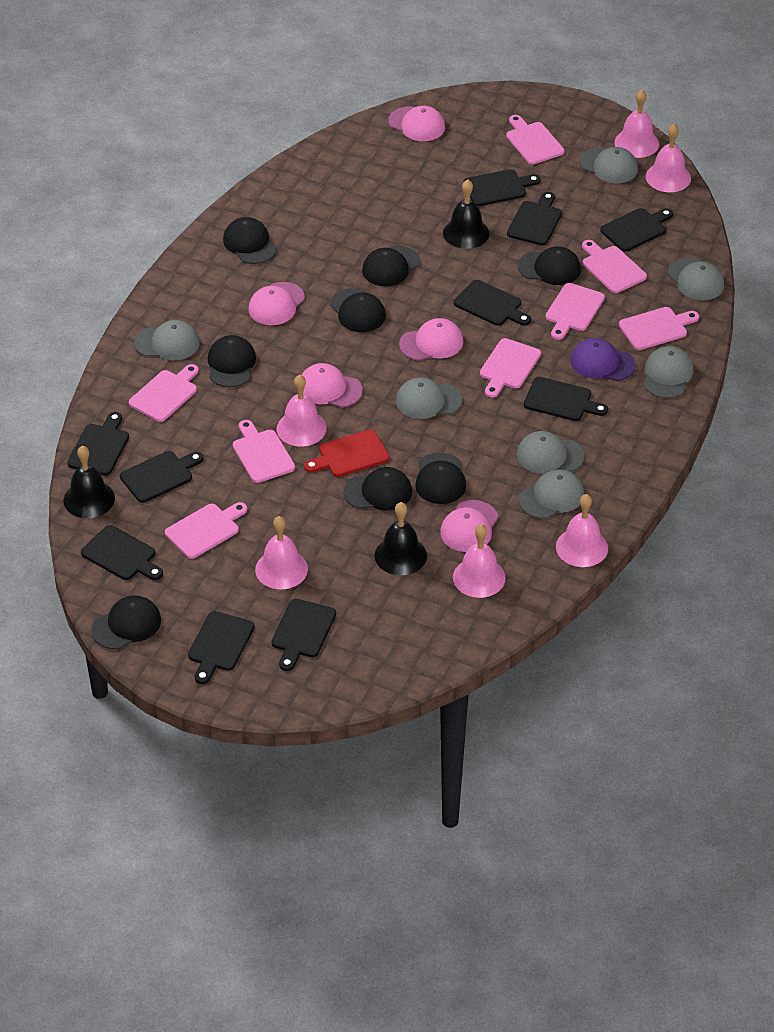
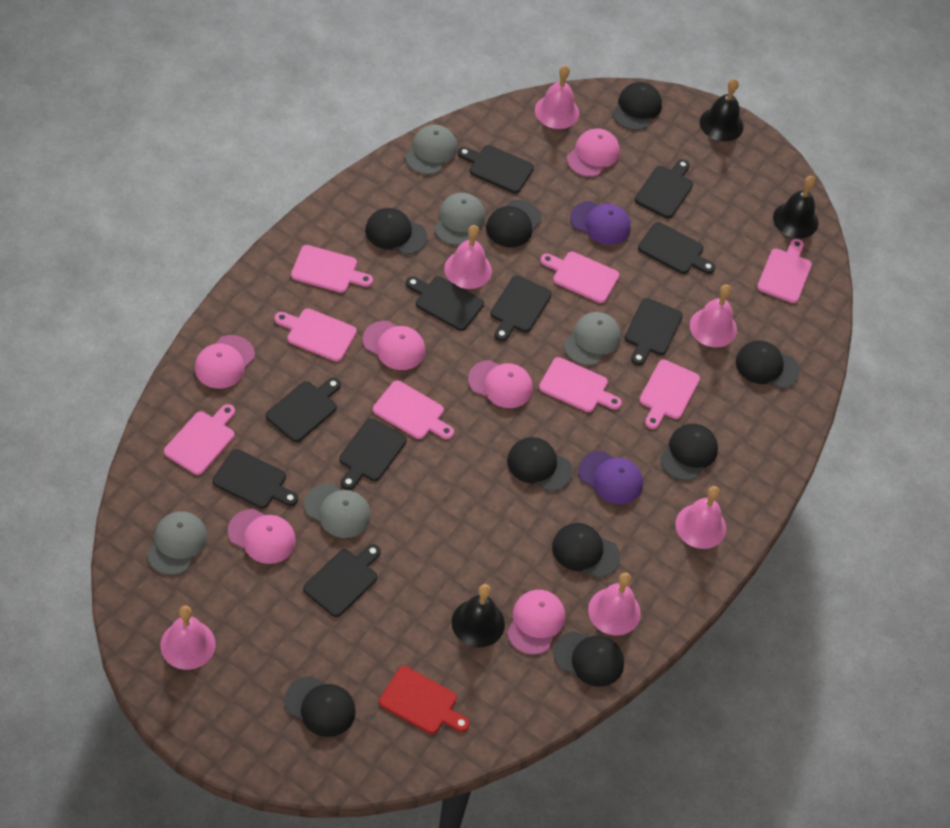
black cap: 8 -> 9
grey cap: 7 -> 5
pink cap: 5 -> 6
purple cap: 1 -> 2

